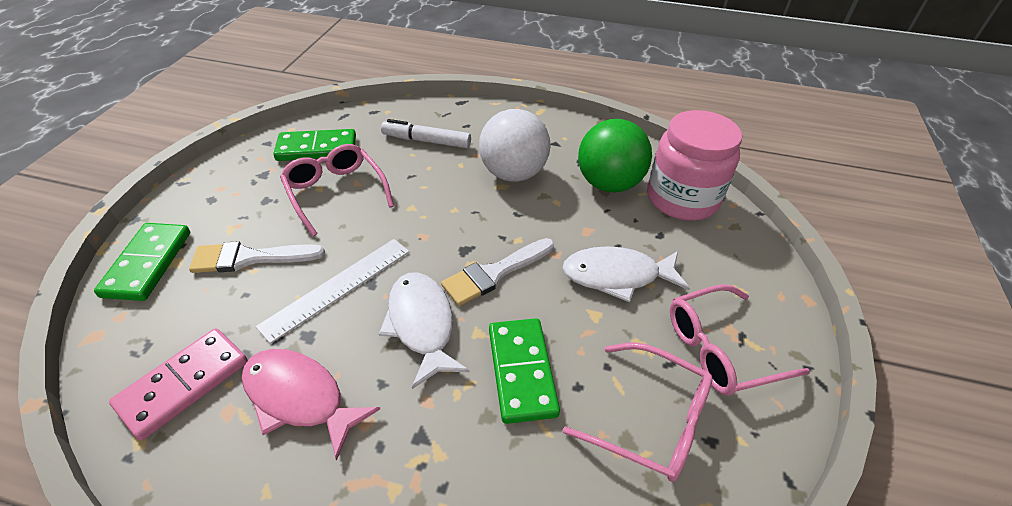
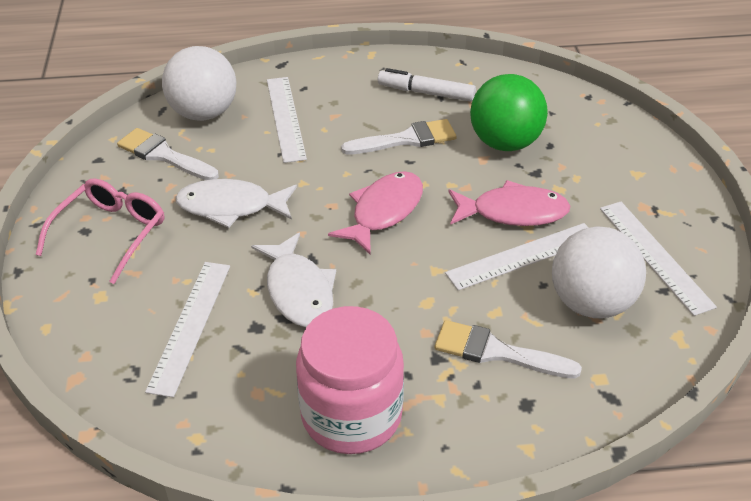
green domino: 3 -> 0
pink domino: 1 -> 0
pink fish: 1 -> 2
pink glasses: 3 -> 1
white ball: 1 -> 2
white brush: 2 -> 3
white ruler: 1 -> 4

